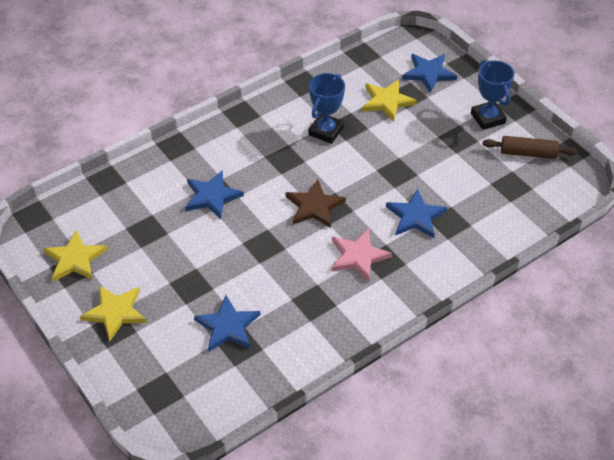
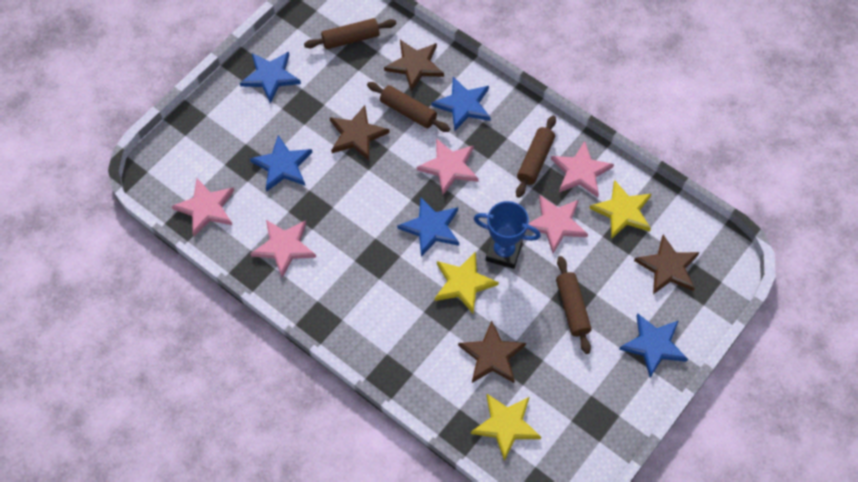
blue star: 4 -> 5
blue trophy: 2 -> 1
brown rolling pin: 1 -> 4
brown star: 1 -> 4
pink star: 1 -> 5

